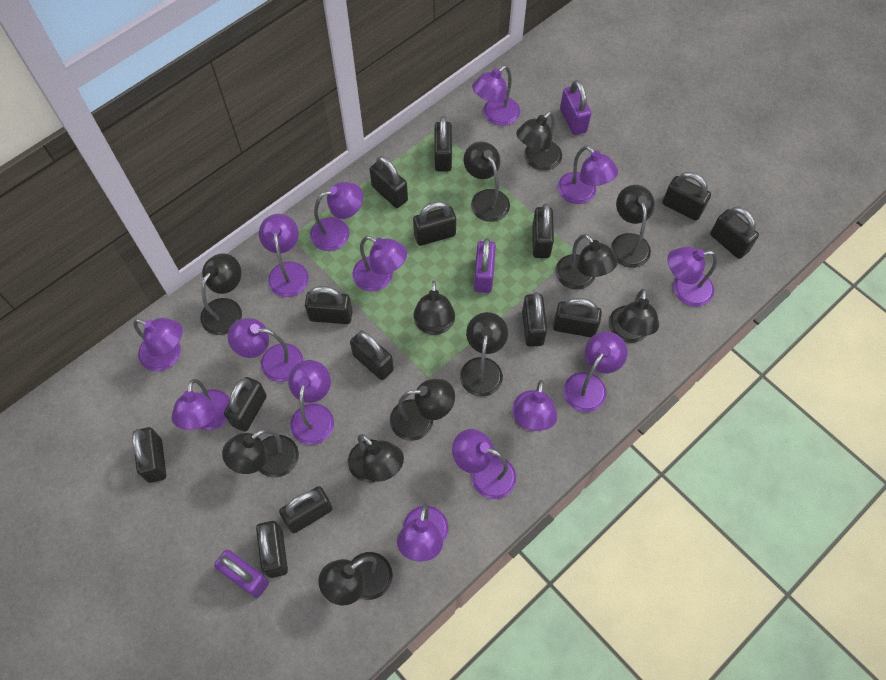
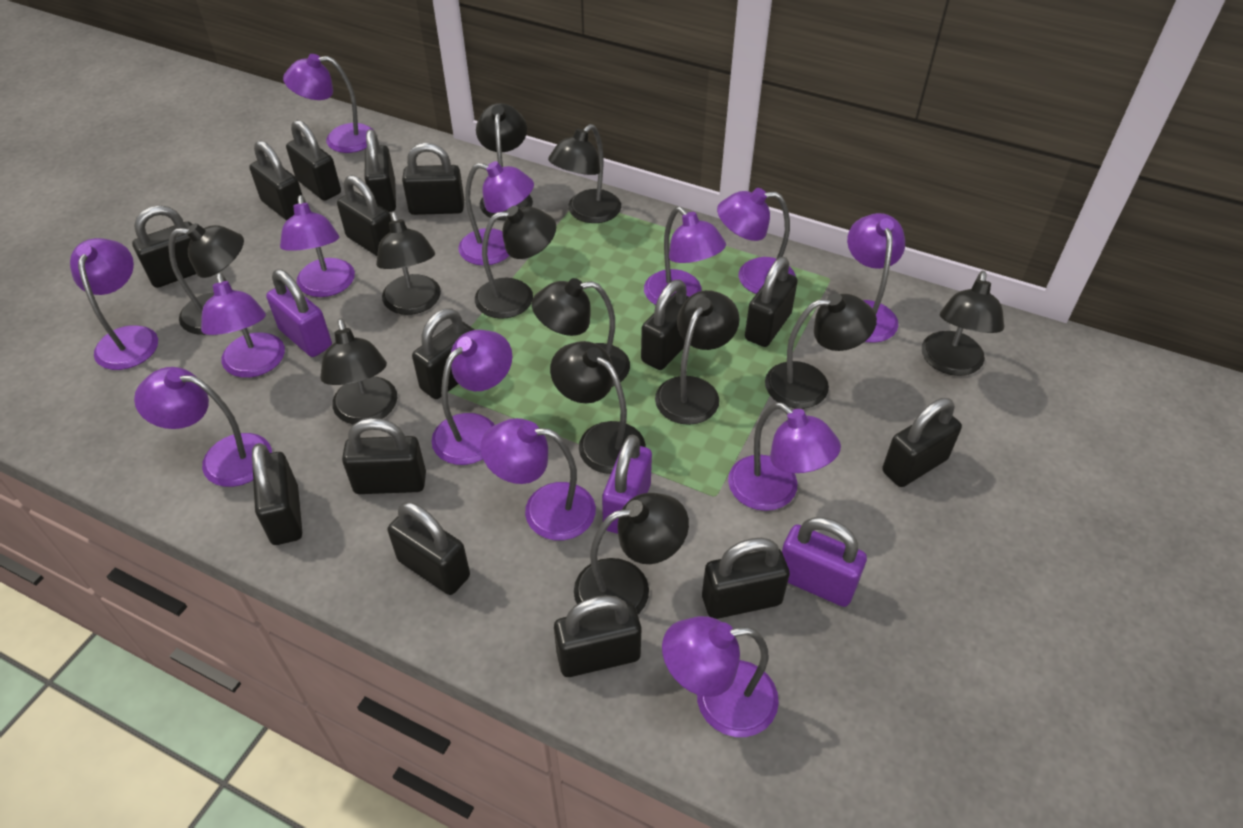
black padlock: 14 -> 15
purple lamp: 14 -> 13

